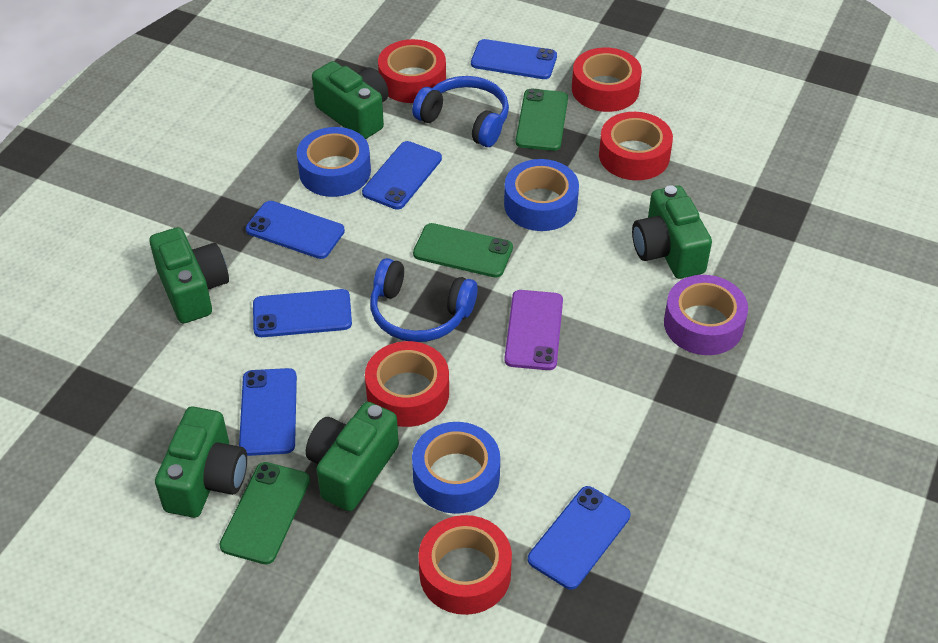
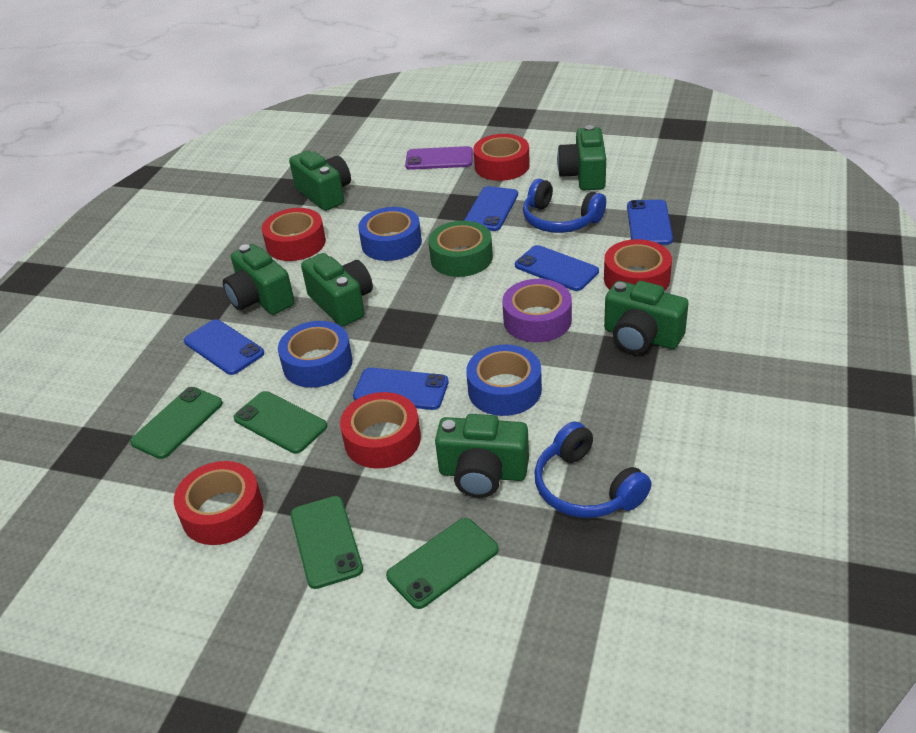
blue phone: 6 -> 5
green camera: 5 -> 6
green phone: 3 -> 4
green tape: 0 -> 1

